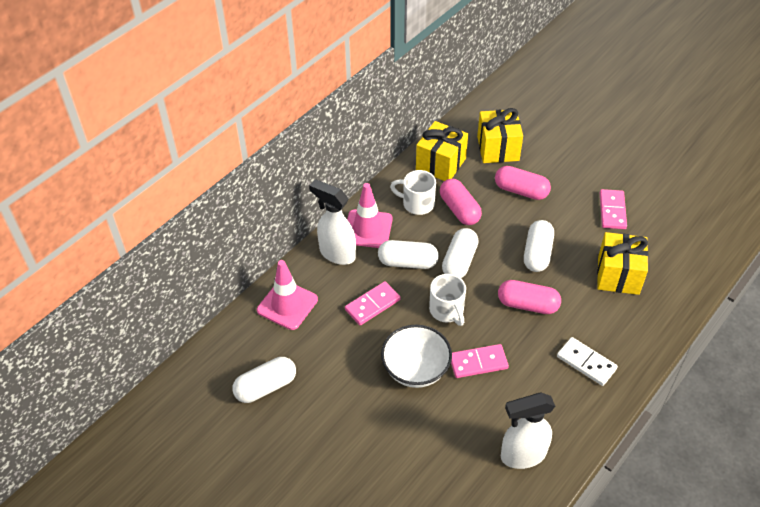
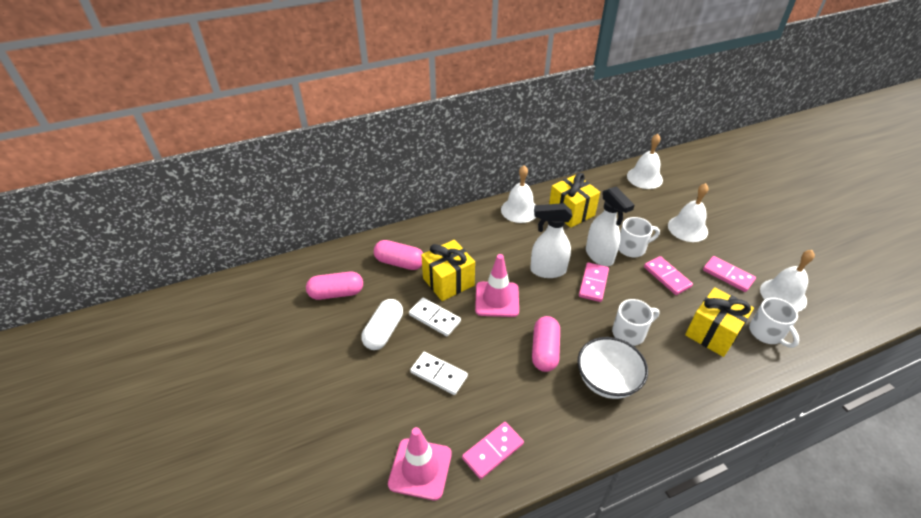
pink domino: 3 -> 4
white bell: 0 -> 4
white capsule: 4 -> 1
white domino: 1 -> 2
white mug: 2 -> 3

